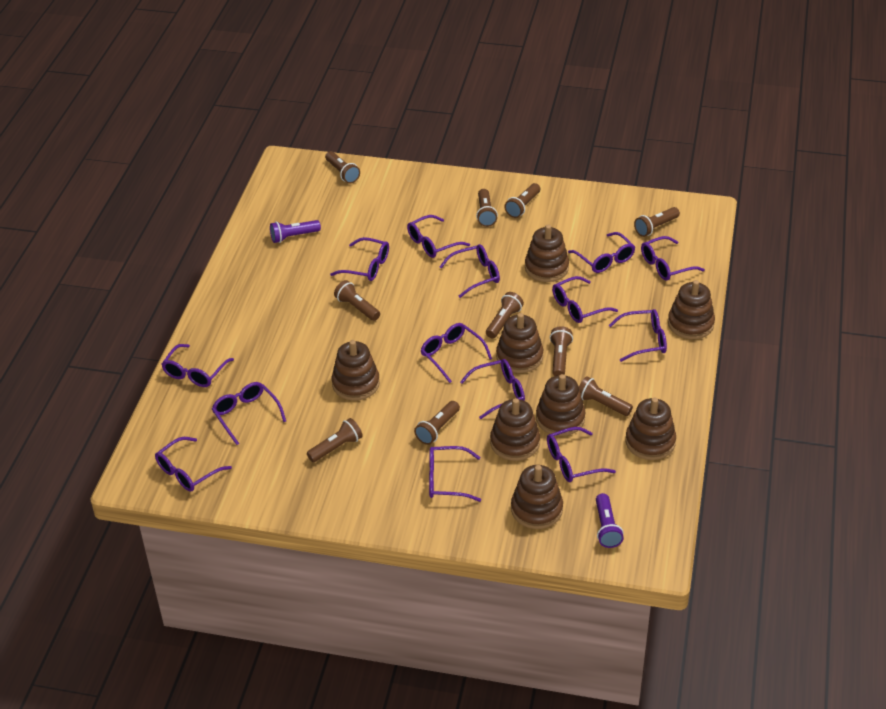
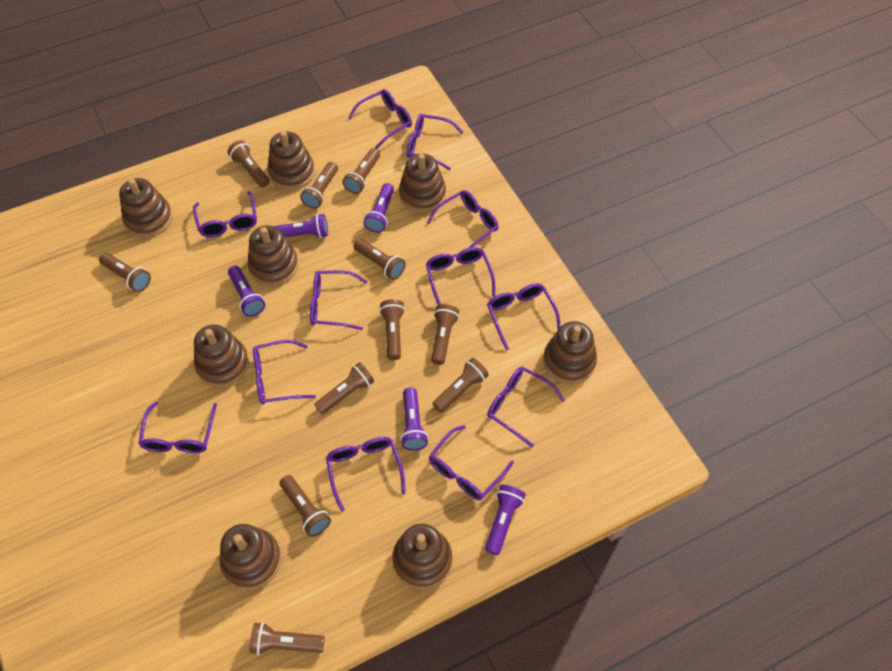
brown flashlight: 10 -> 11
purple flashlight: 2 -> 5
purple glasses: 14 -> 12

